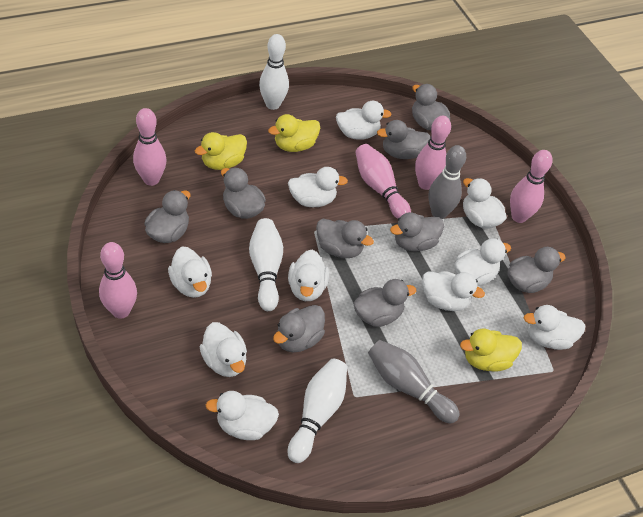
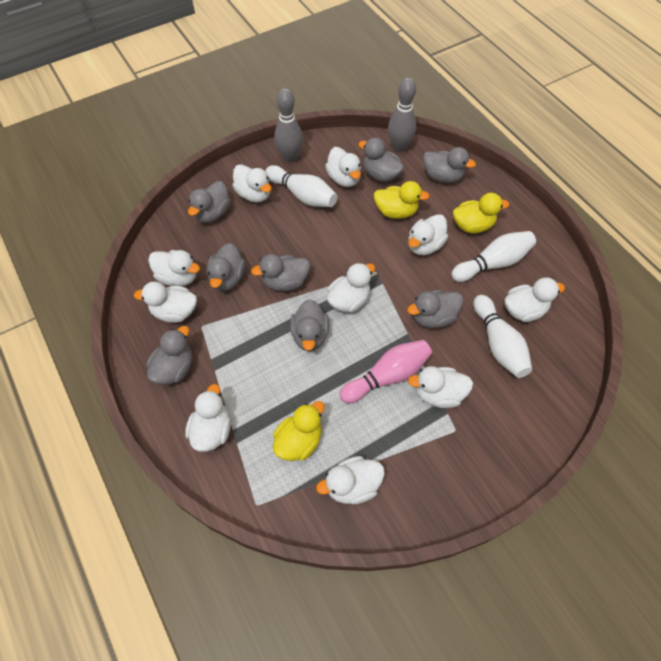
grey duck: 9 -> 8
pink bowling pin: 5 -> 1

